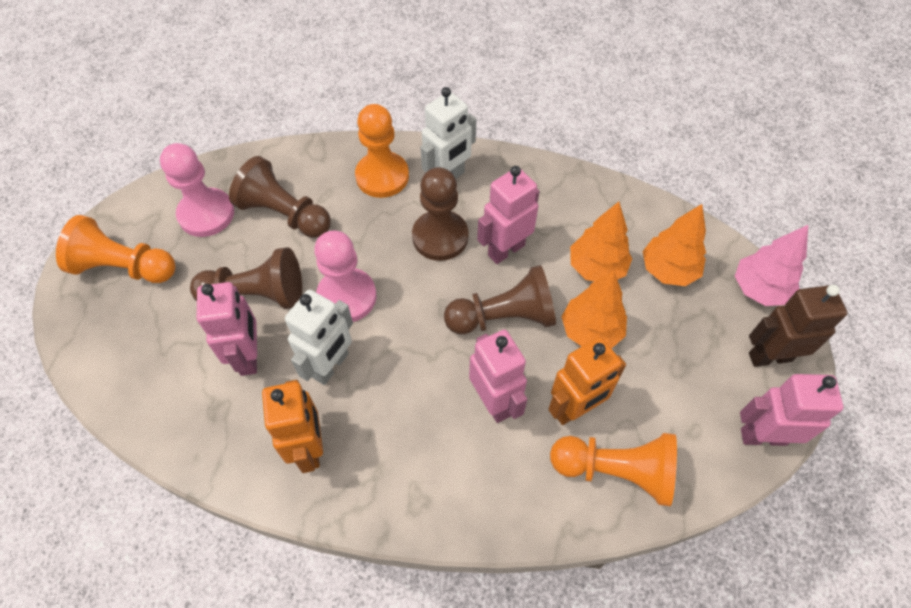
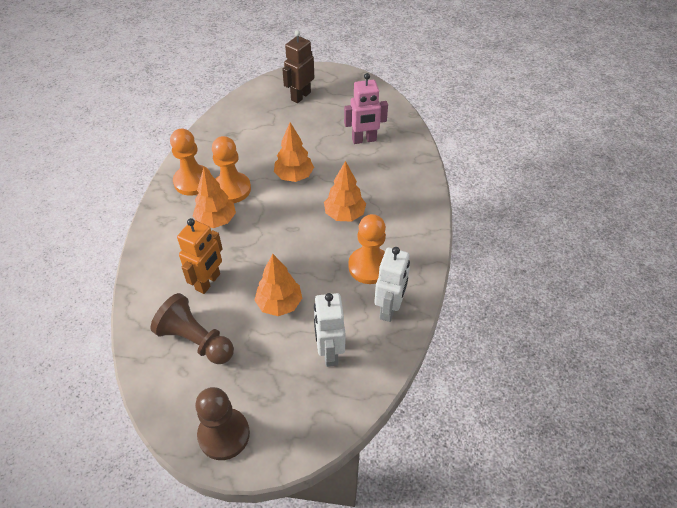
brown pawn: 4 -> 2
orange robot: 2 -> 1
orange tree: 3 -> 4
pink pawn: 2 -> 0
pink robot: 4 -> 1
pink tree: 1 -> 0

